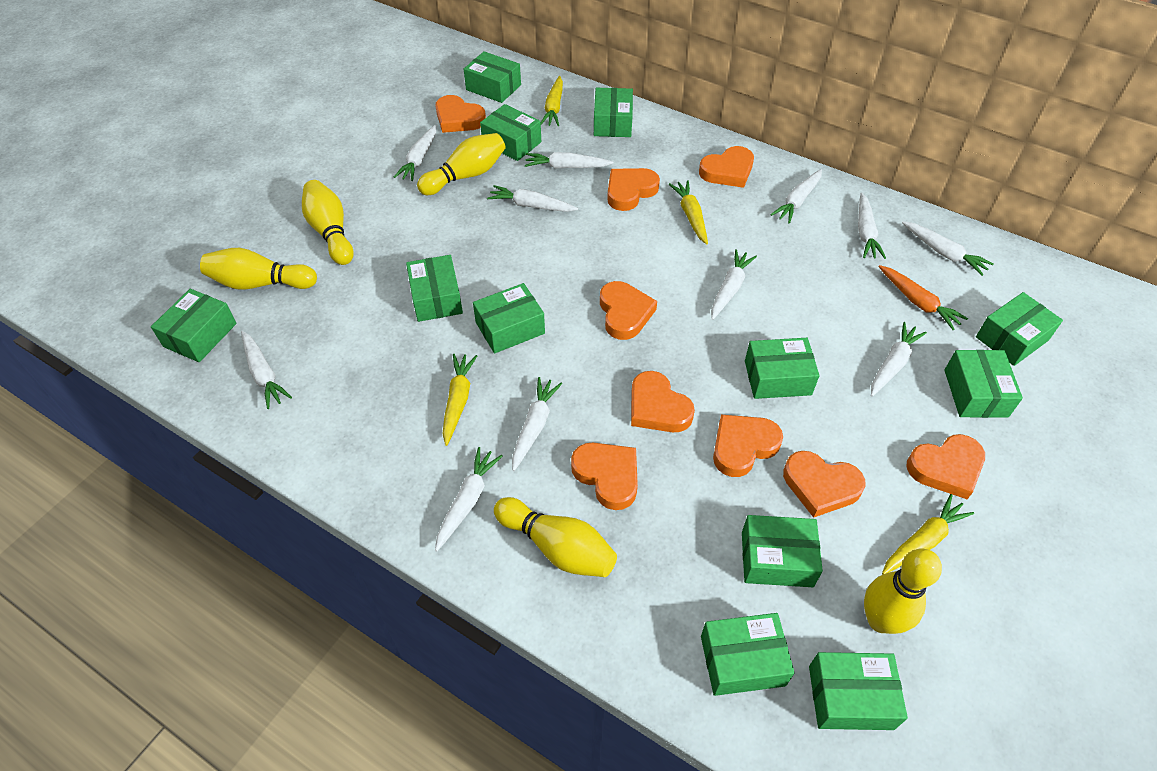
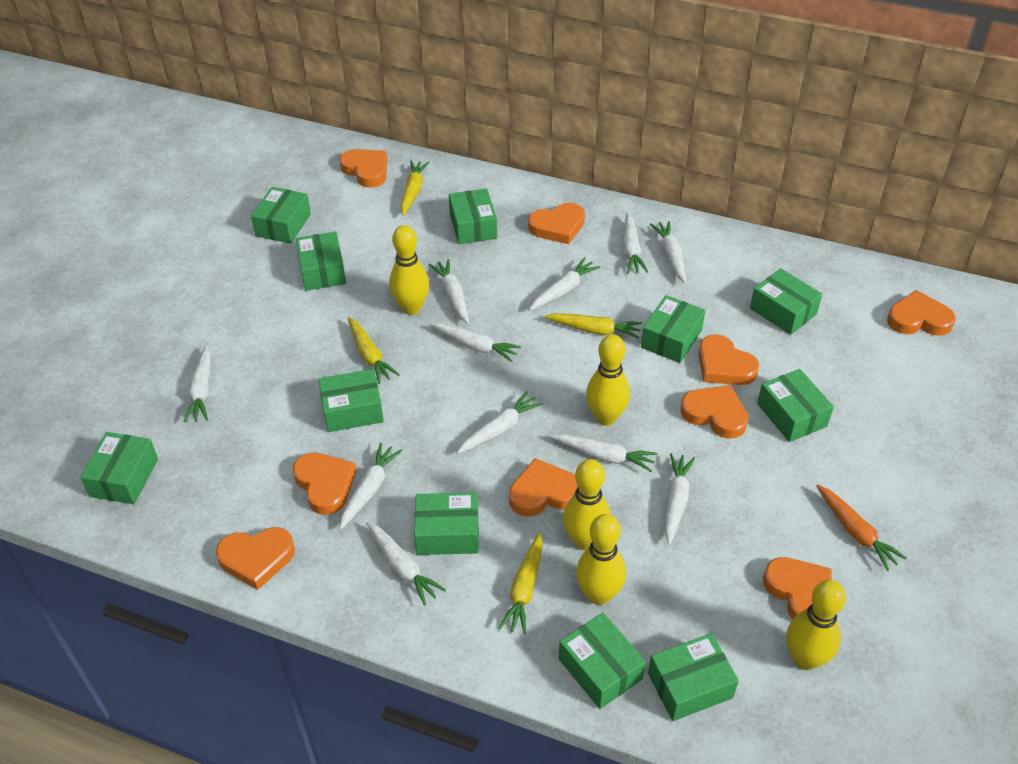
green box: 12 -> 11

